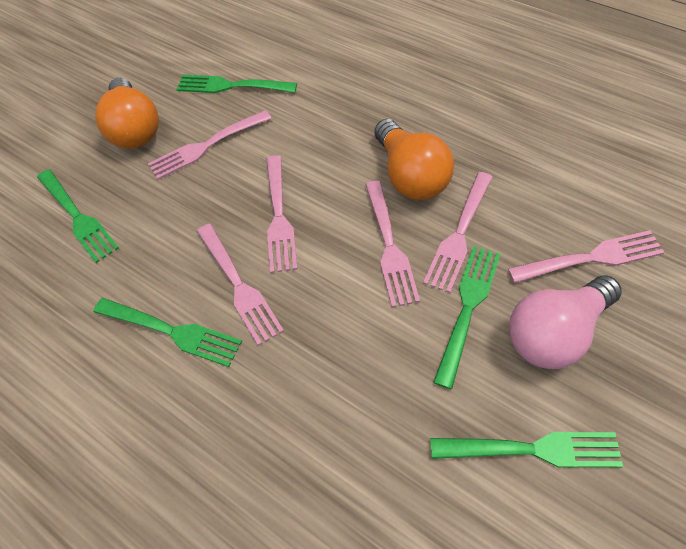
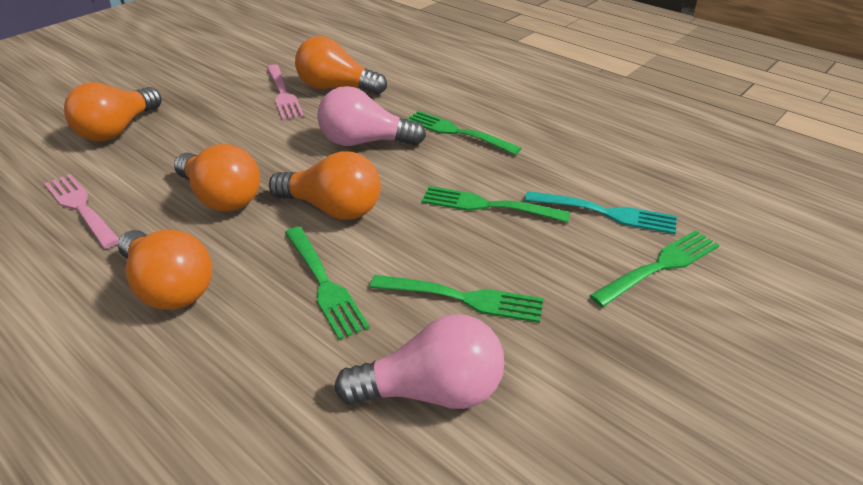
orange light bulb: 2 -> 5
pink fork: 6 -> 2
pink light bulb: 1 -> 2
turquoise fork: 0 -> 1

